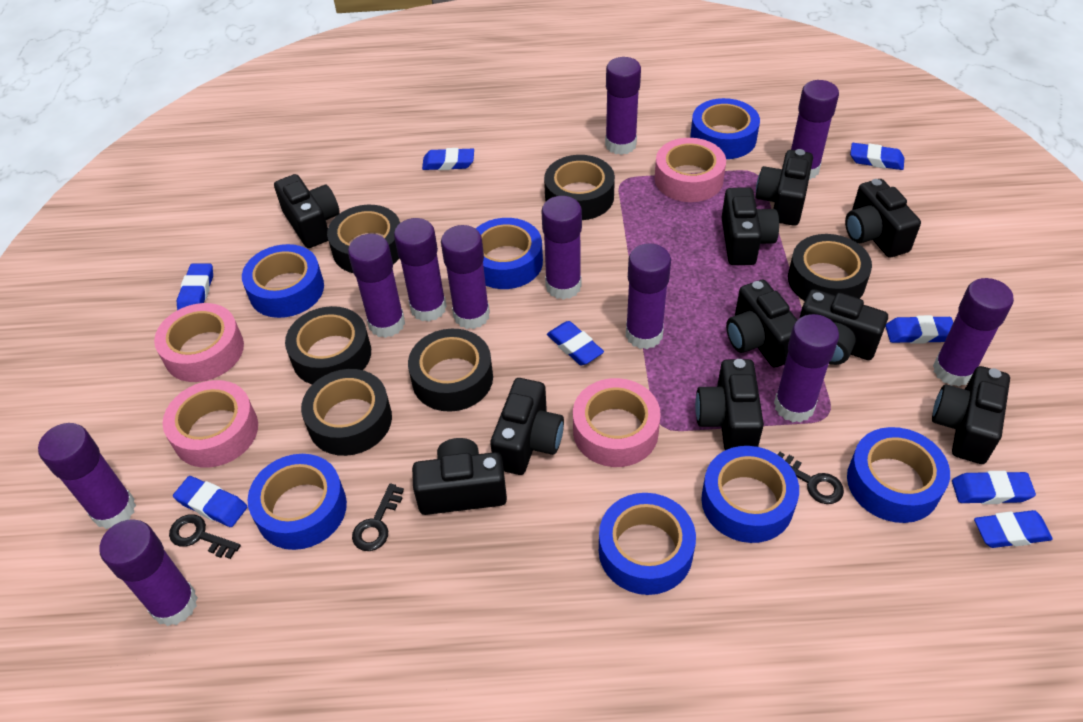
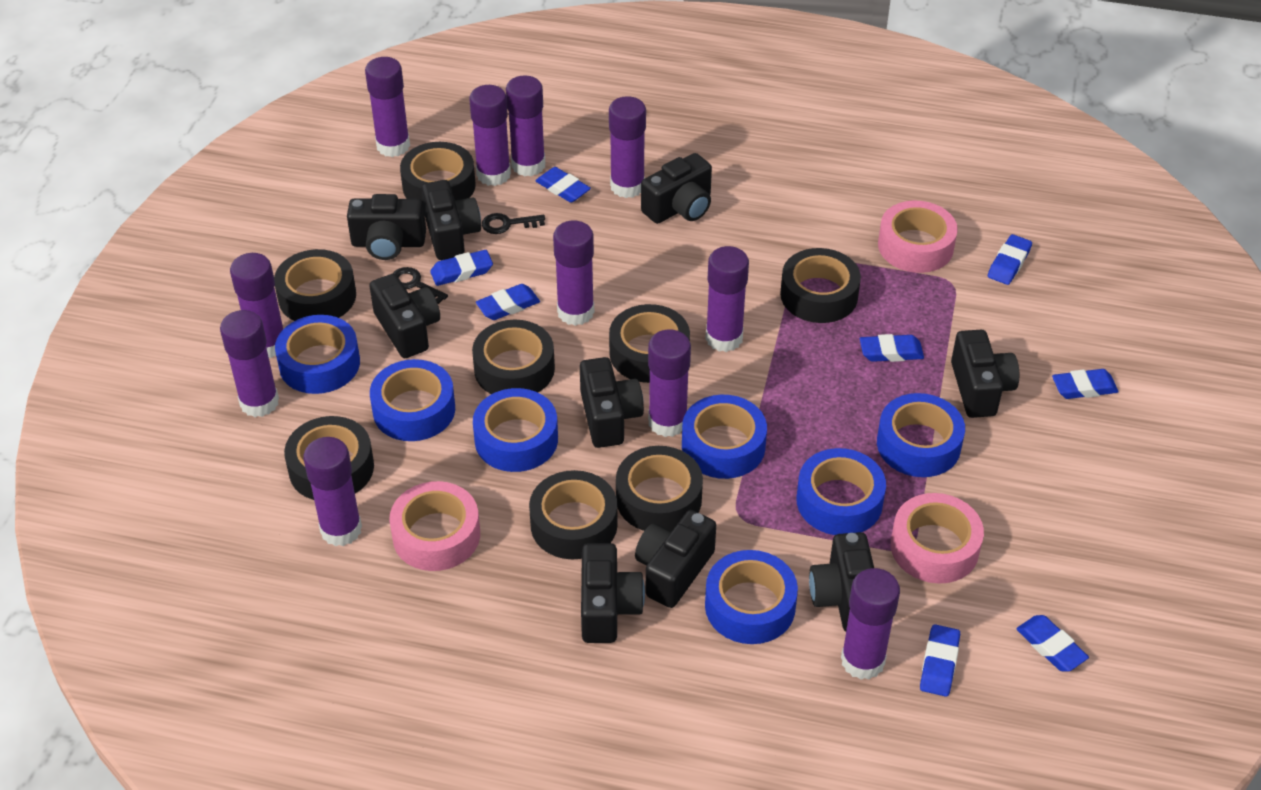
black camera: 10 -> 9
black key: 3 -> 2
black tape: 6 -> 8
pink tape: 4 -> 3

